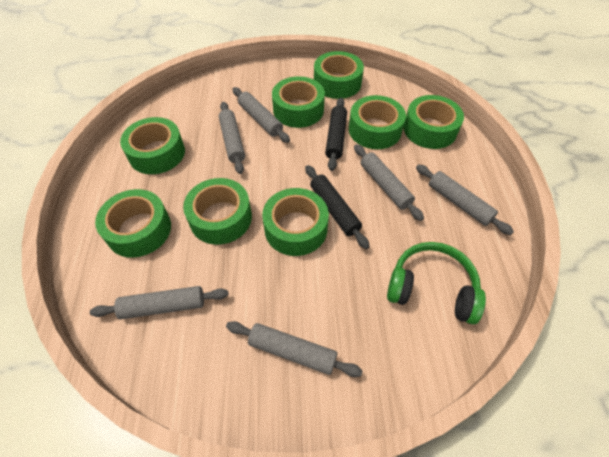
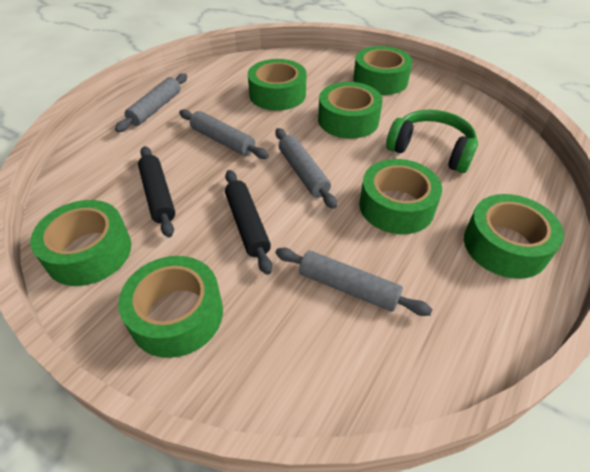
green tape: 8 -> 7
grey rolling pin: 6 -> 4

